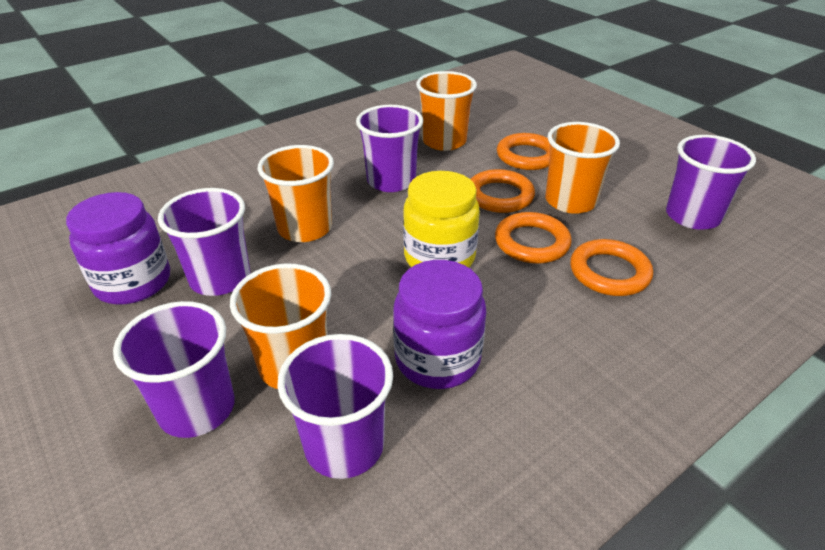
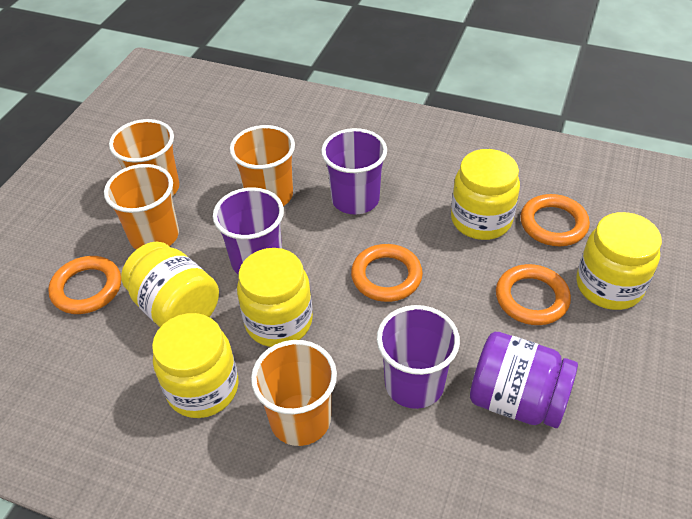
purple cup: 5 -> 3
purple jar: 2 -> 1
yellow jar: 1 -> 5

